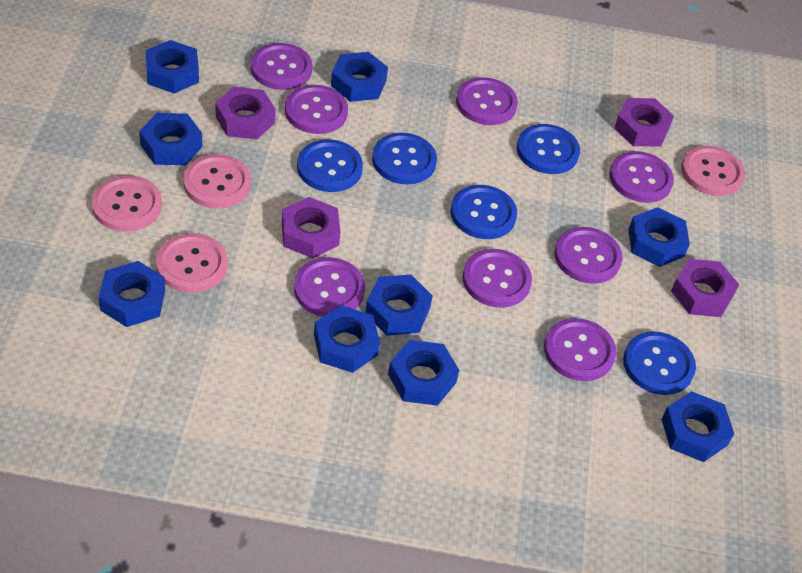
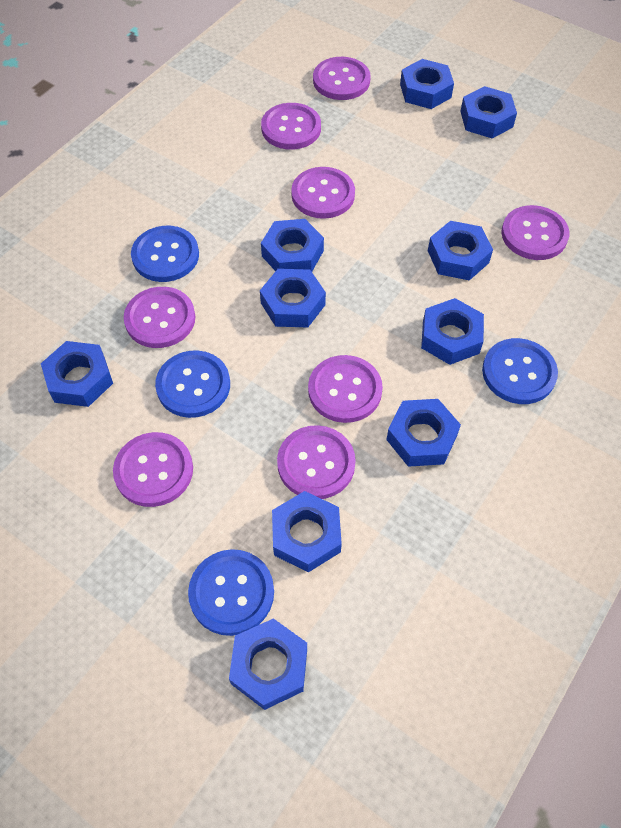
blue button: 5 -> 4
blue nut: 9 -> 10
pink button: 4 -> 0
purple nut: 4 -> 0

